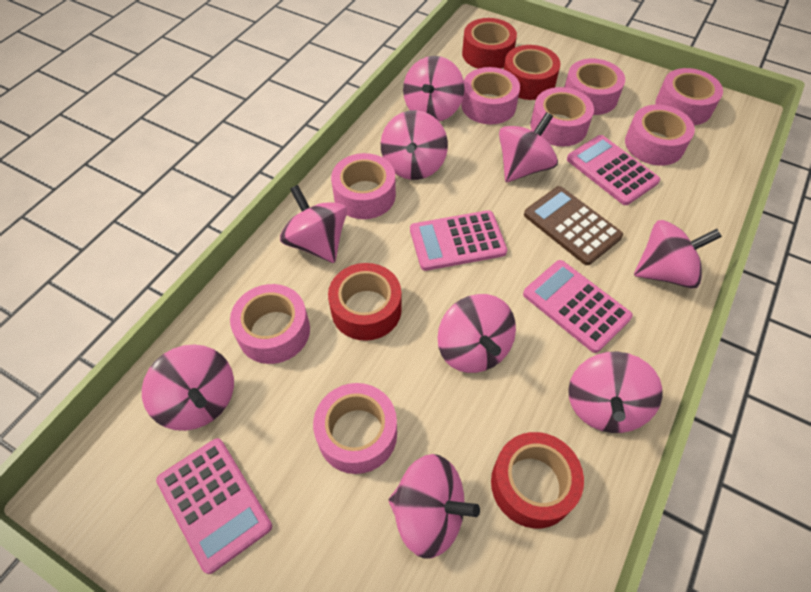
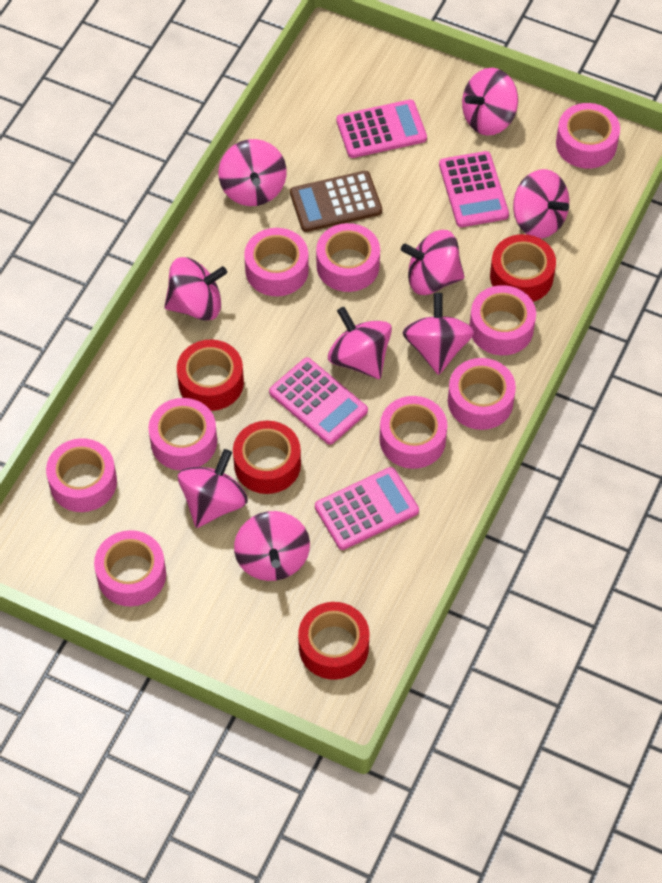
pink tape: 8 -> 9

